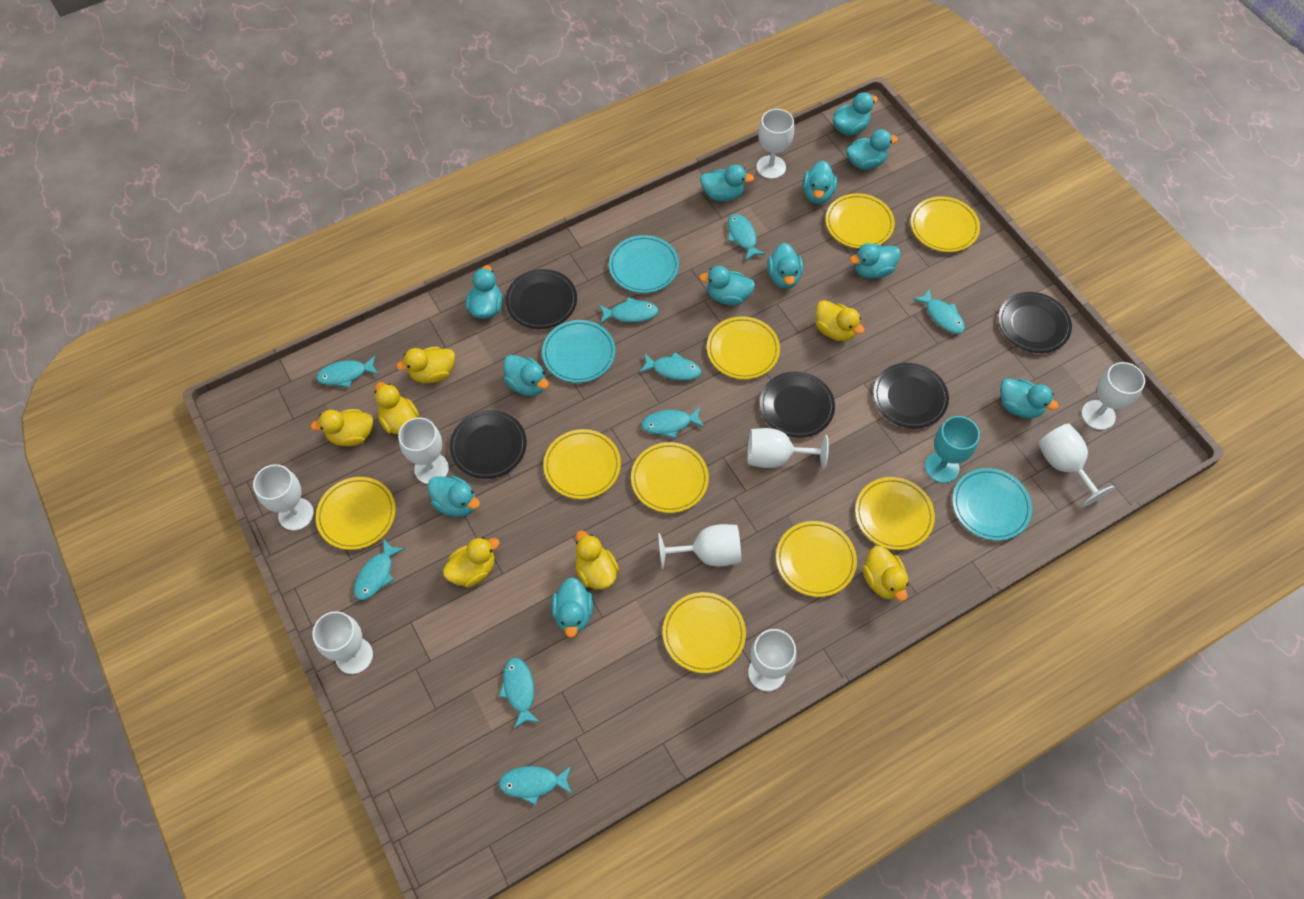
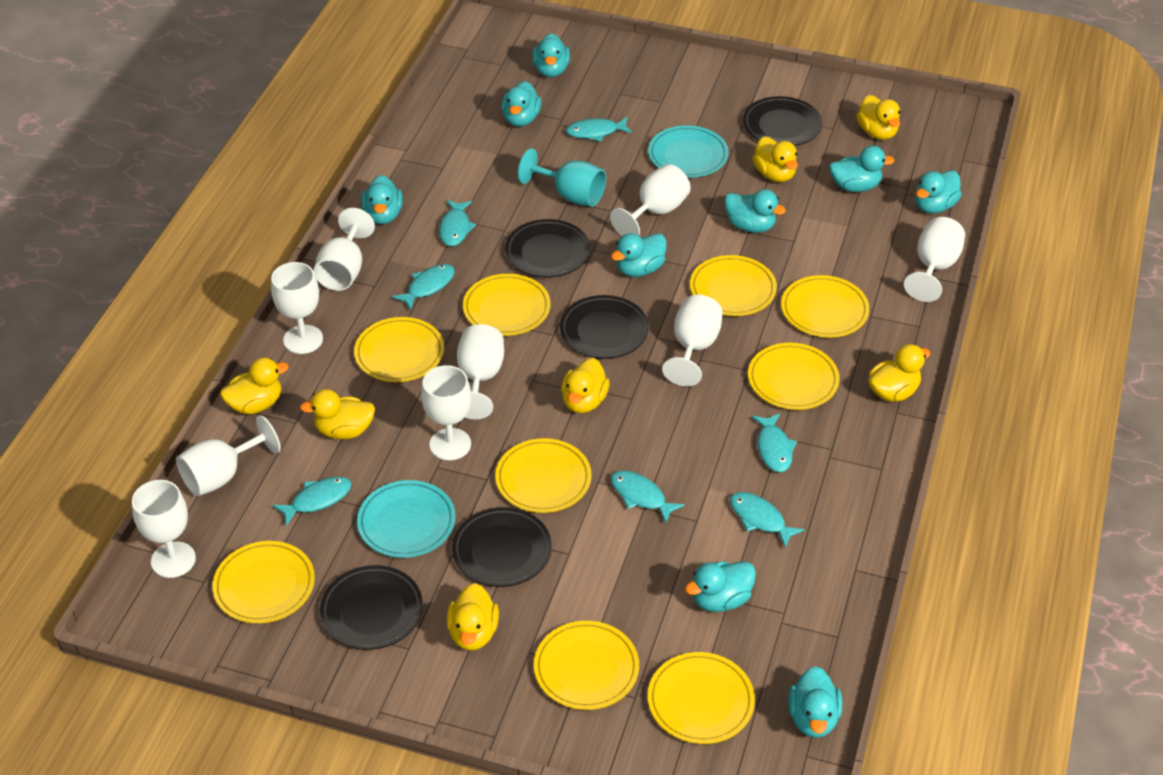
turquoise duck: 12 -> 9
turquoise fish: 9 -> 7
turquoise plate: 3 -> 2

